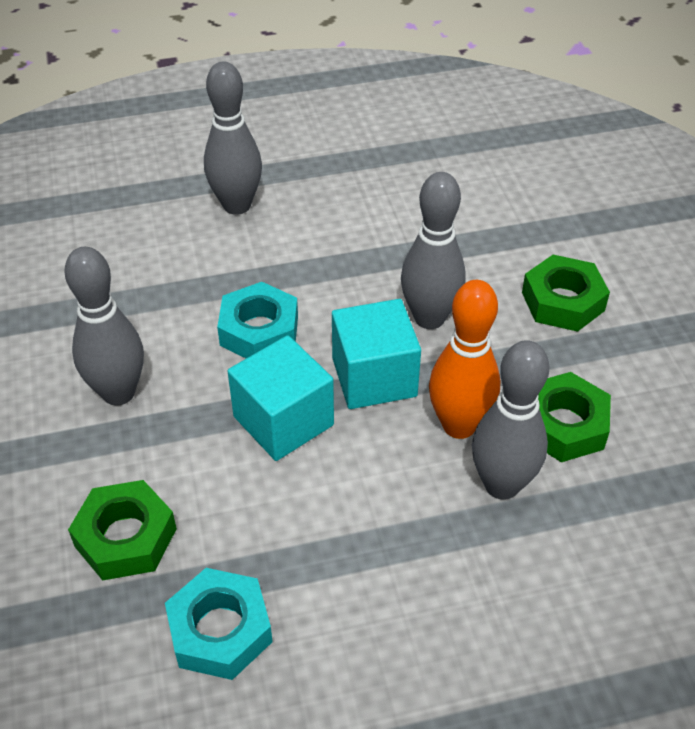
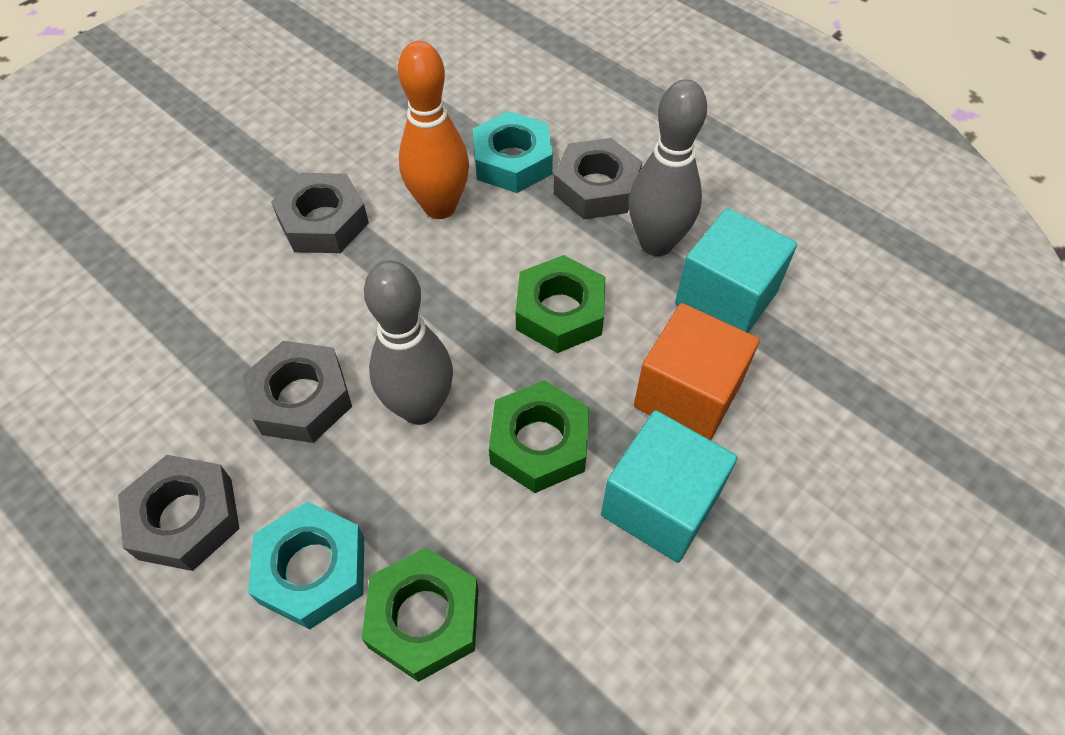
grey bowling pin: 4 -> 2
grey nut: 0 -> 4
orange cube: 0 -> 1

